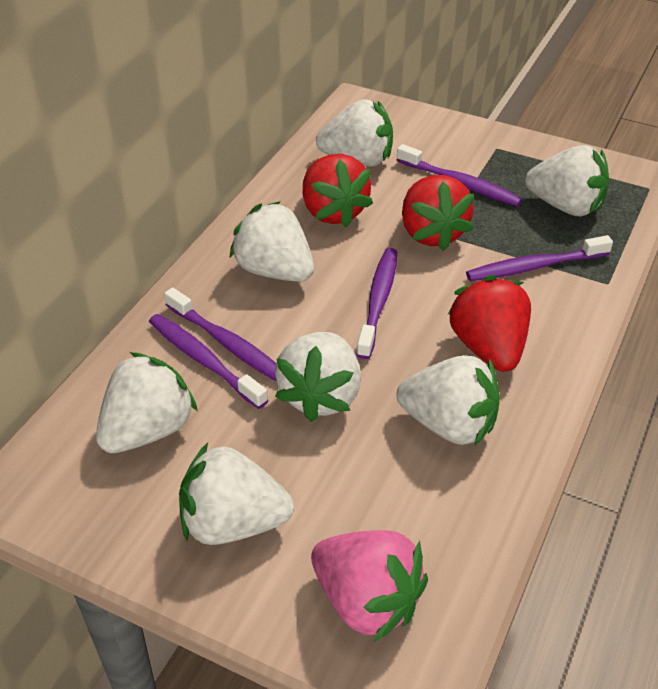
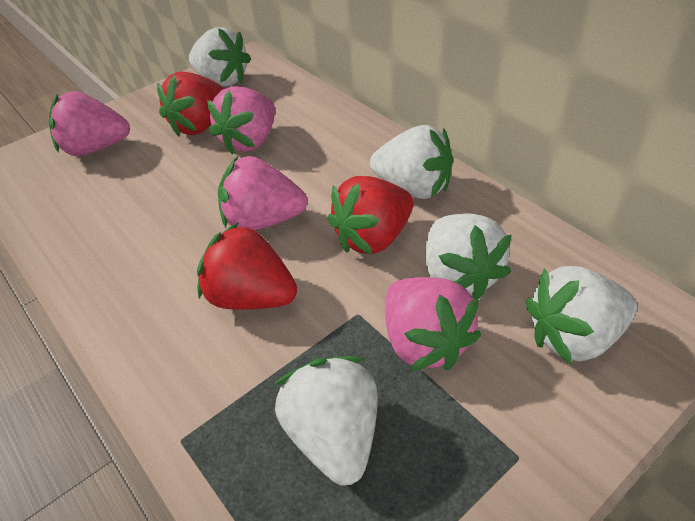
pink strawberry: 1 -> 4
purple toothbrush: 5 -> 0
white strawberry: 7 -> 5

